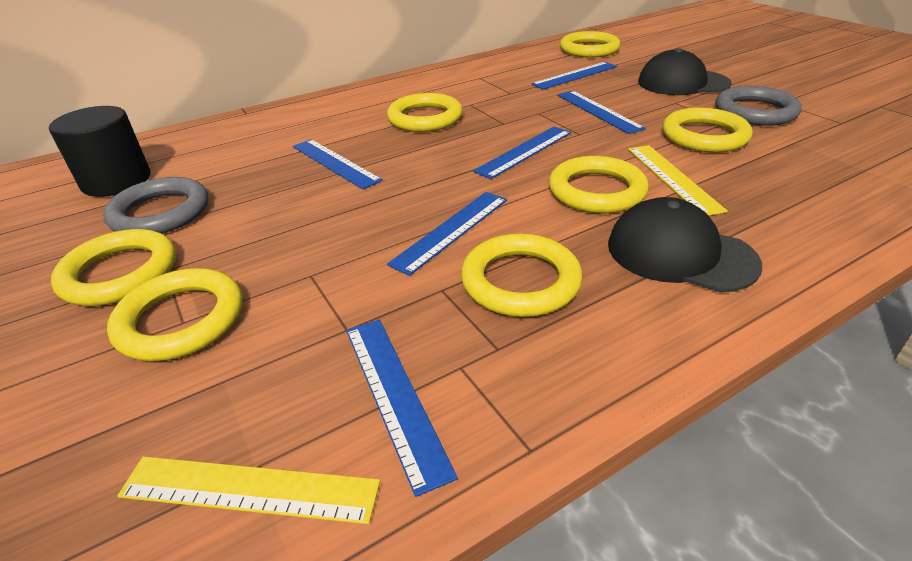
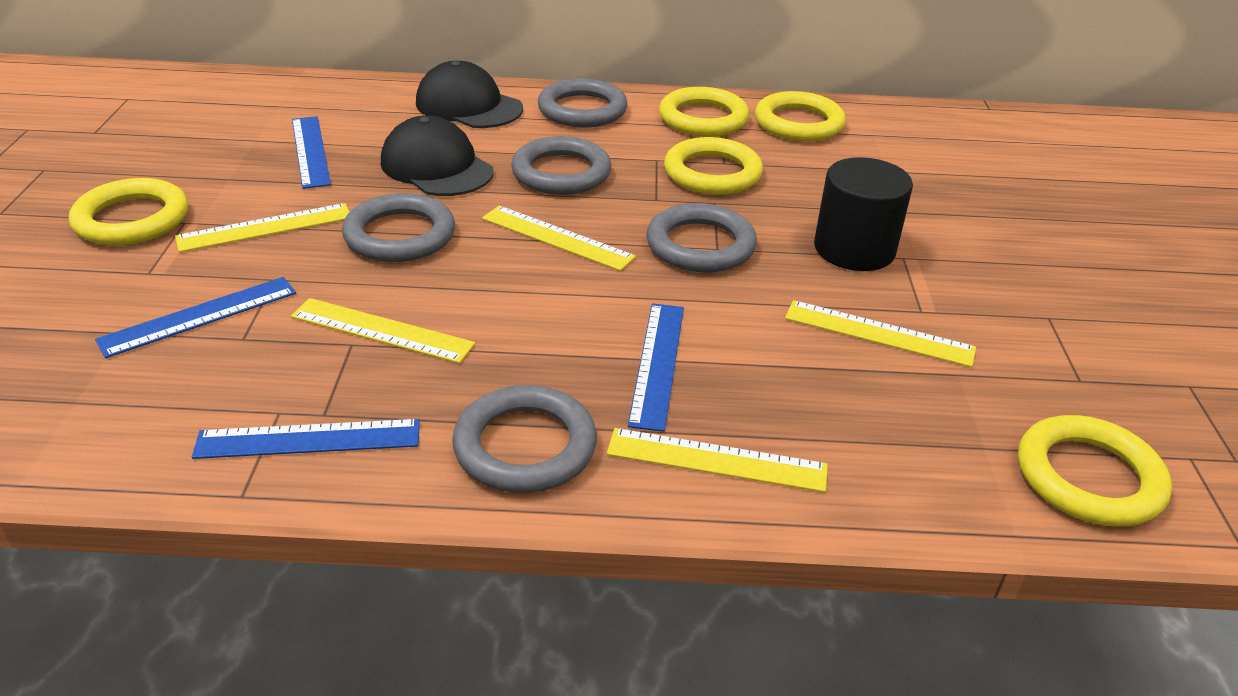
blue ruler: 6 -> 4
grey ring: 2 -> 5
yellow ring: 7 -> 5
yellow ruler: 2 -> 5

